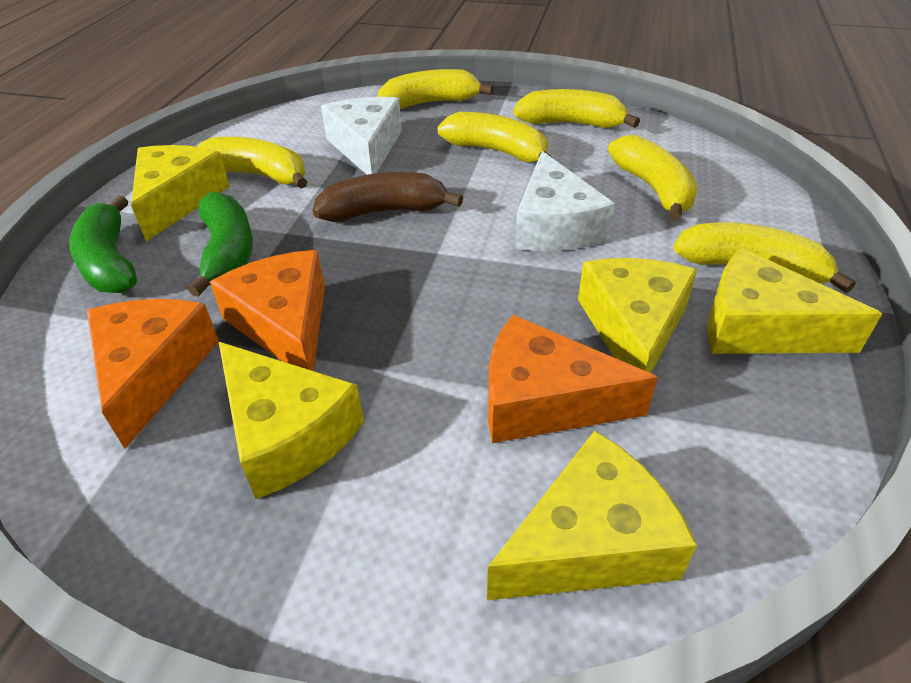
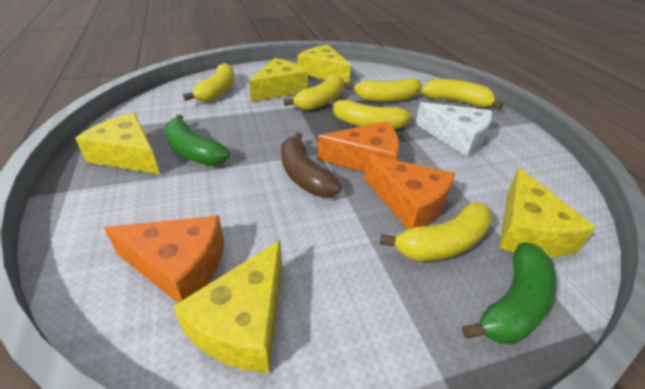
white cheese: 2 -> 1

